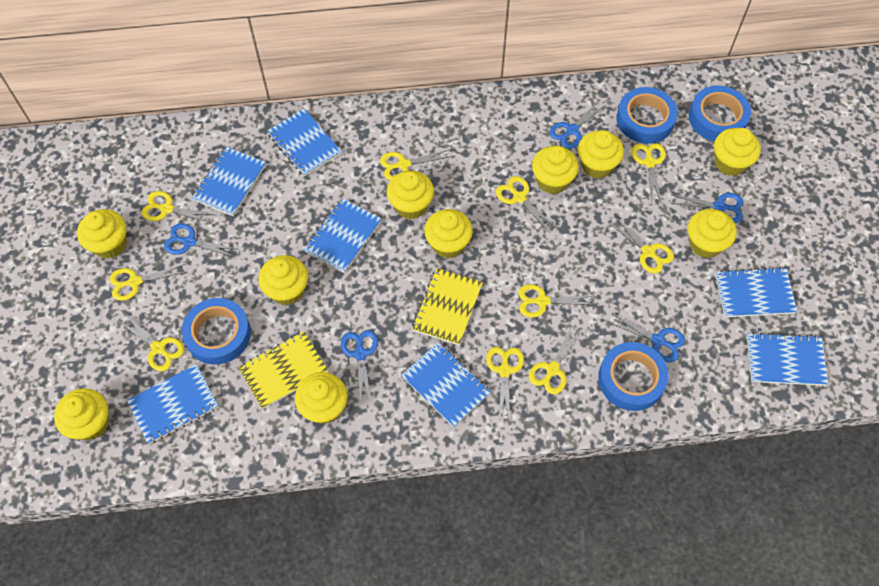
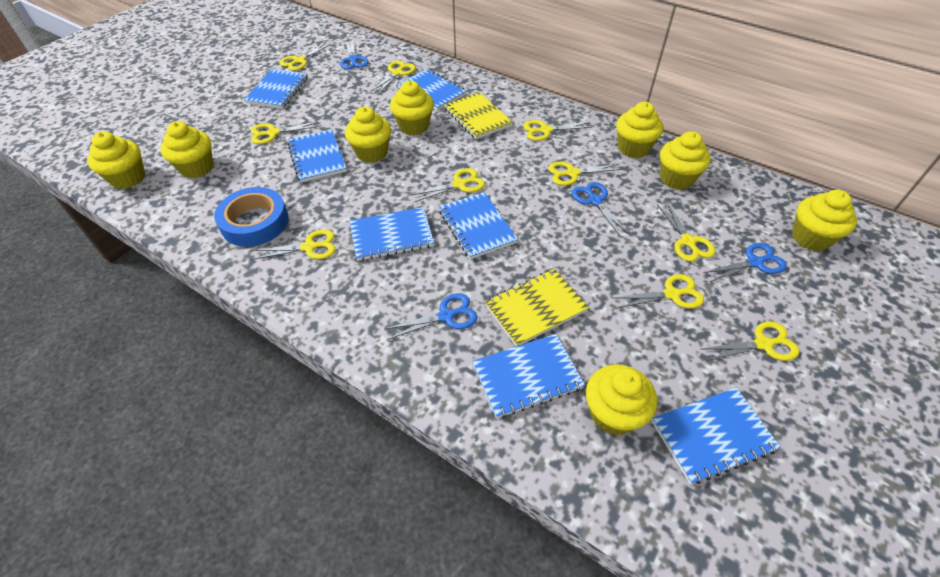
blue scissors: 5 -> 4
blue tape: 4 -> 1
yellow cupcake: 10 -> 8

